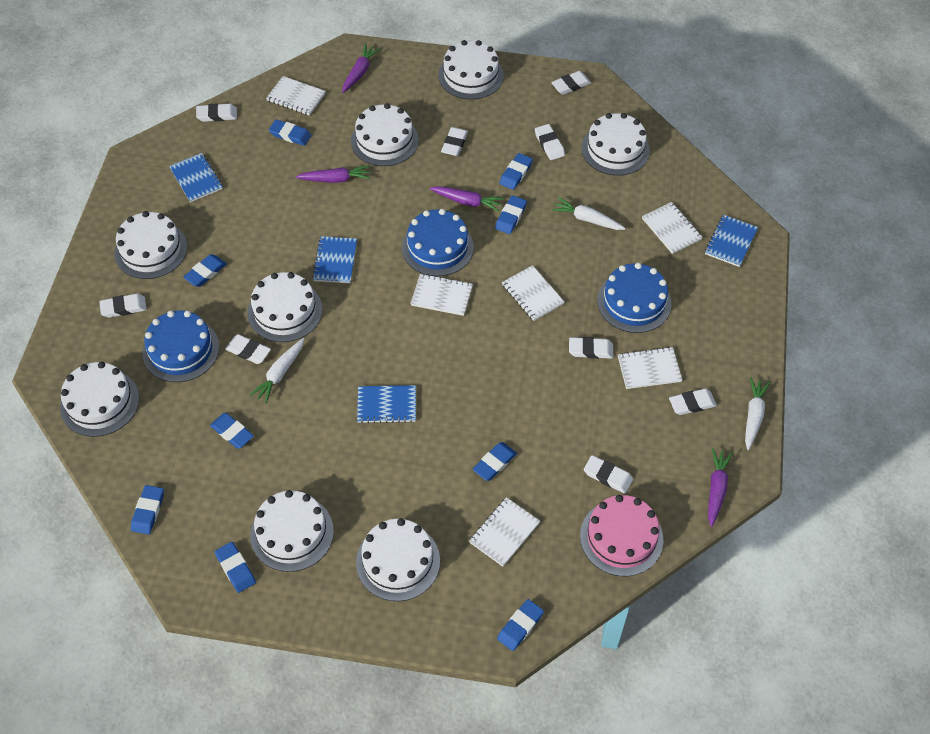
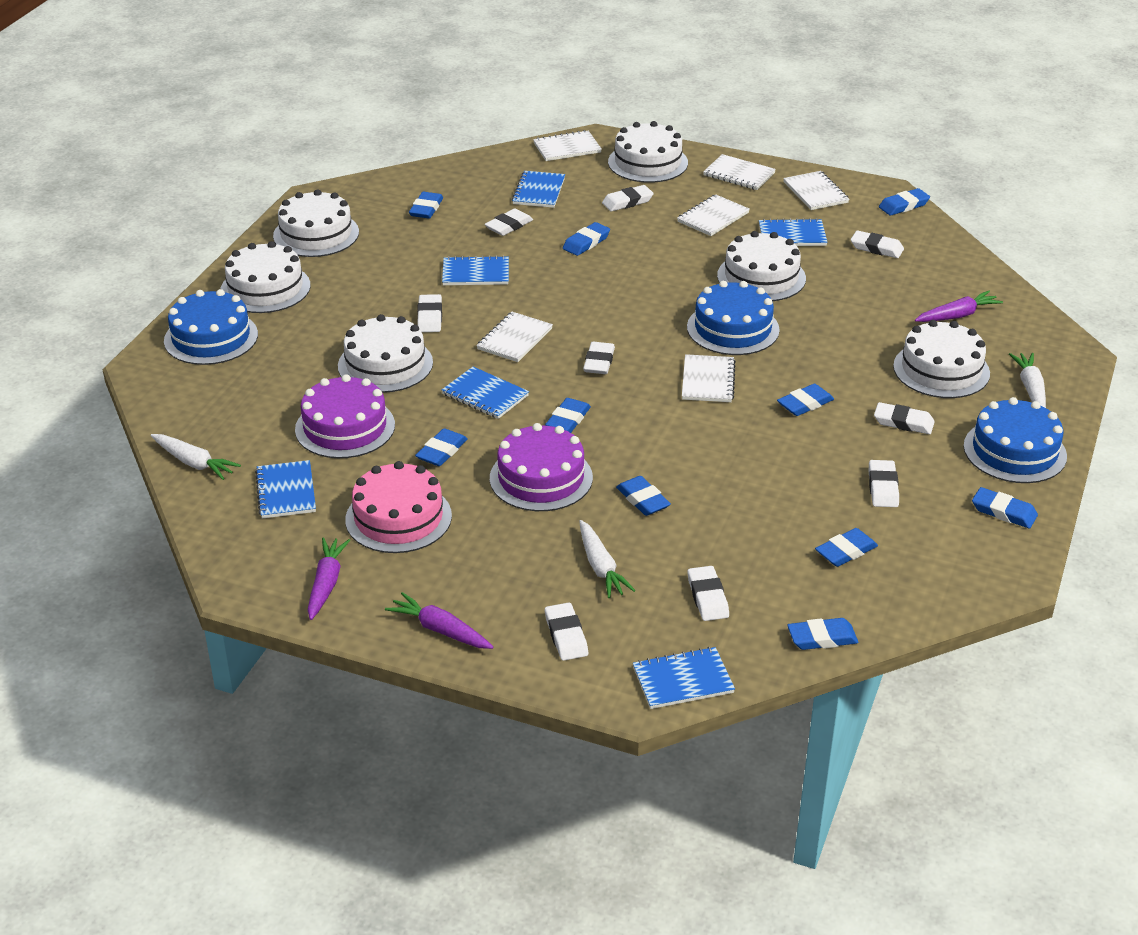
blue eraser: 9 -> 10
blue notebook: 4 -> 6
purple cake: 0 -> 2
purple carrot: 4 -> 3
white cake: 8 -> 6

